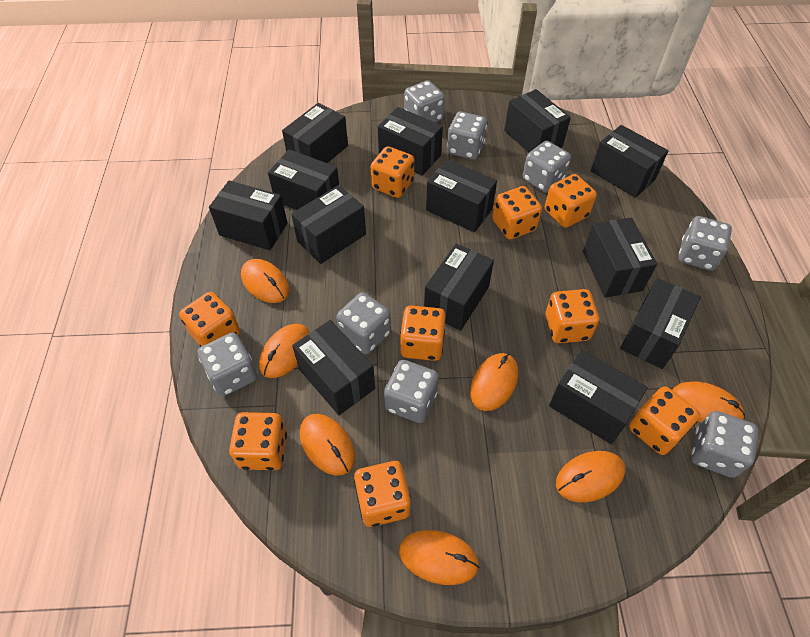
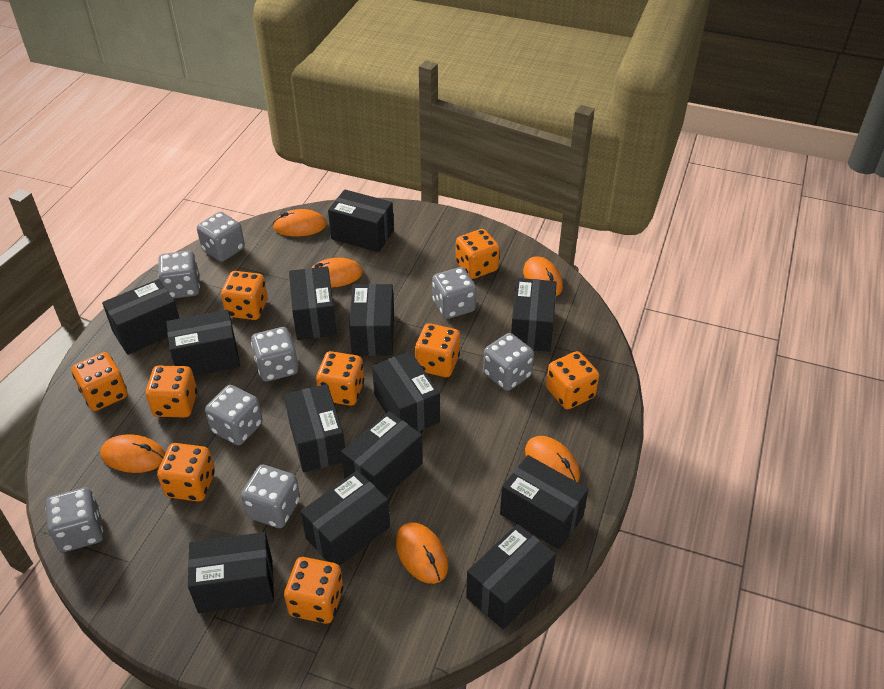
orange mouse: 7 -> 6

